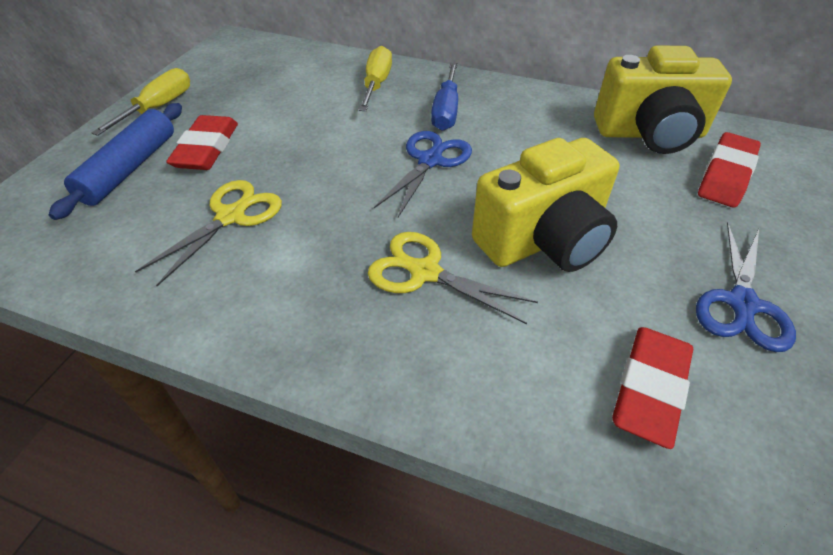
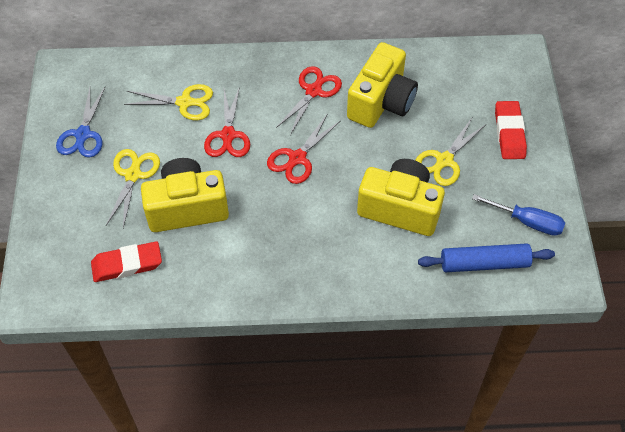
blue scissors: 2 -> 1
red eraser: 3 -> 2
red scissors: 0 -> 3
yellow camera: 2 -> 3
yellow scissors: 2 -> 3
yellow screwdriver: 2 -> 0

